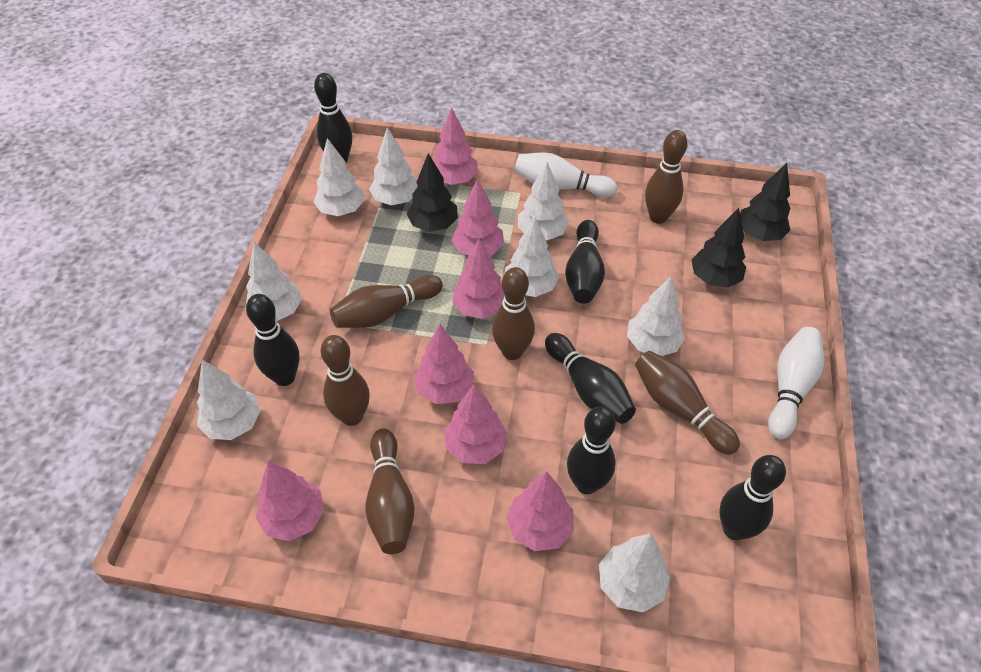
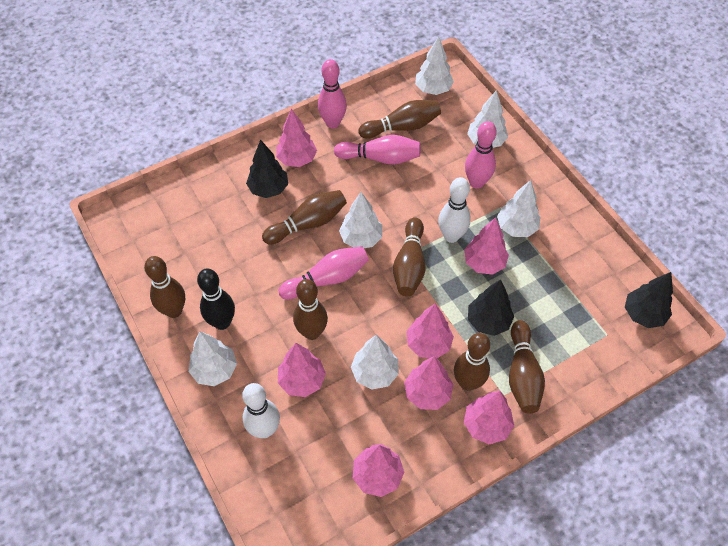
black bowling pin: 6 -> 1
brown bowling pin: 6 -> 7
pink bowling pin: 0 -> 4
white tree: 8 -> 6

